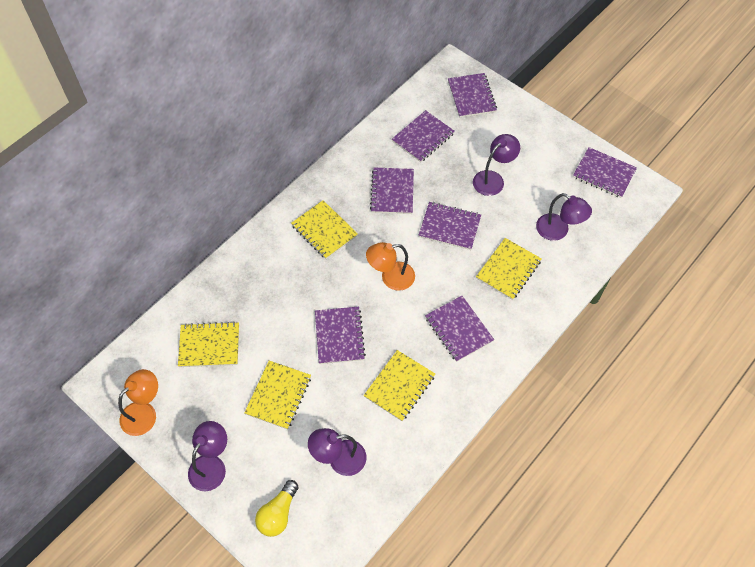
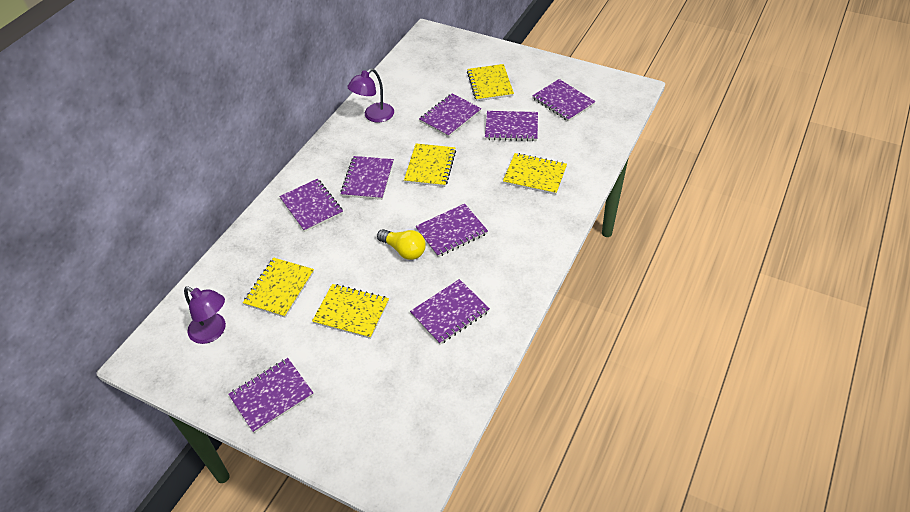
orange lamp: 2 -> 0
purple lamp: 4 -> 2
purple notebook: 7 -> 8

